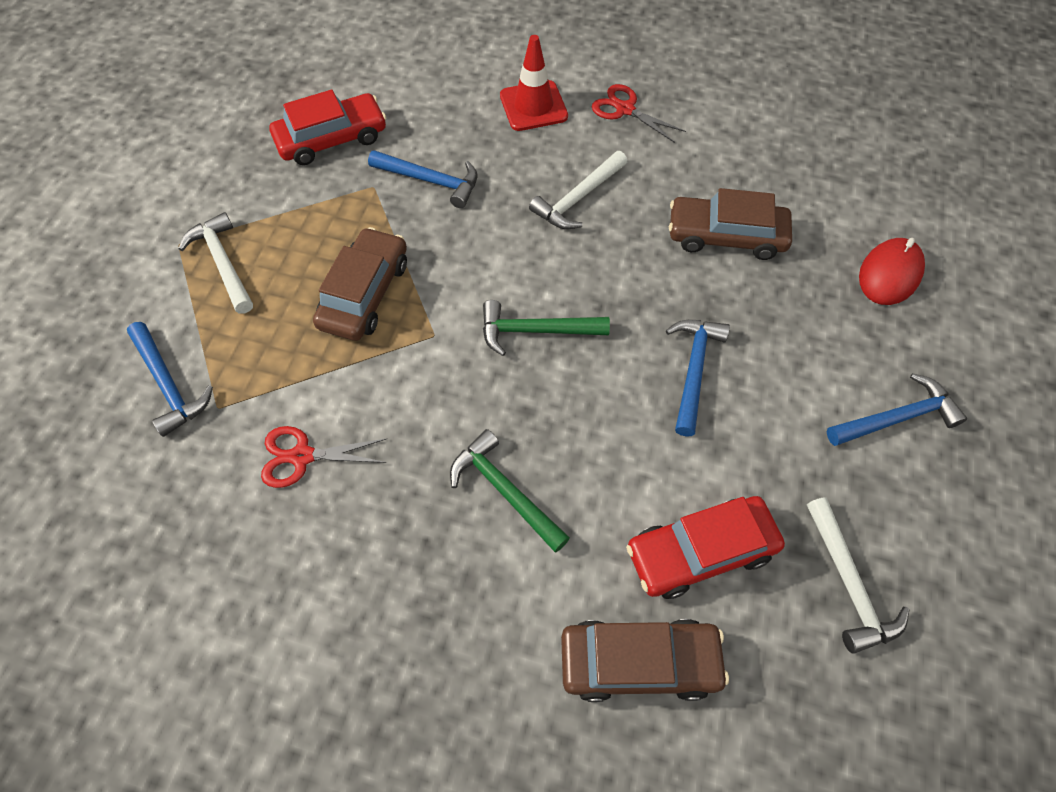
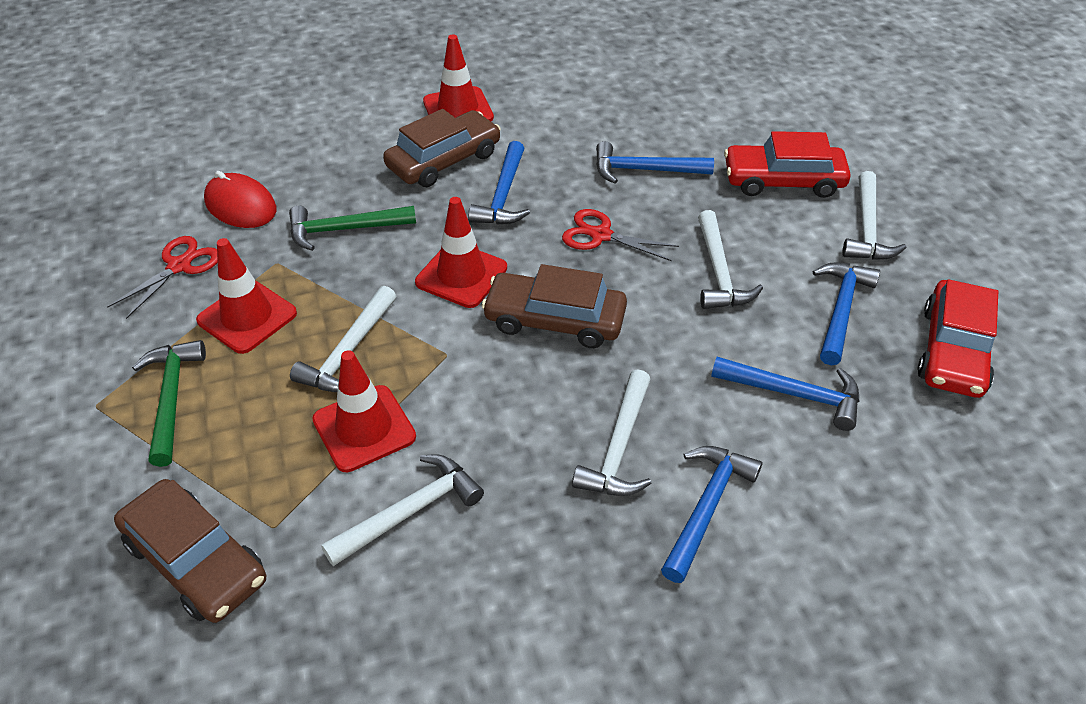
blue hammer: 4 -> 5
red traffic cone: 1 -> 4
white hammer: 3 -> 5

